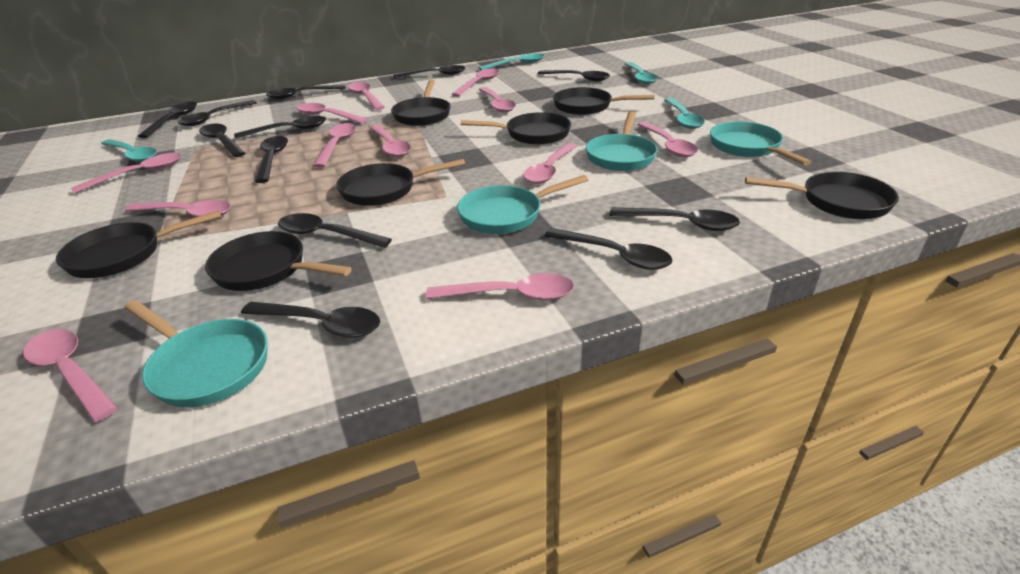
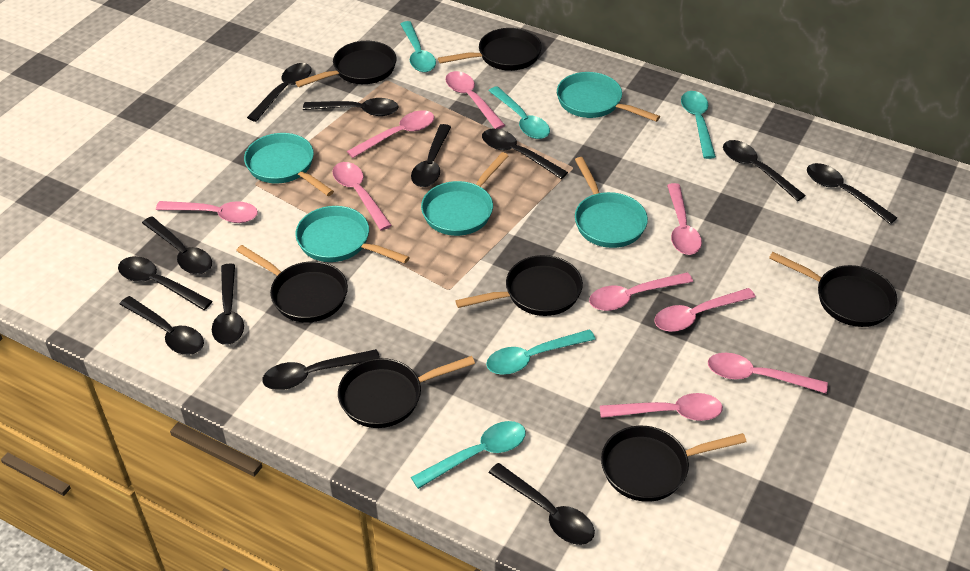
pink spoon: 12 -> 9
turquoise pan: 4 -> 5
turquoise spoon: 4 -> 5

